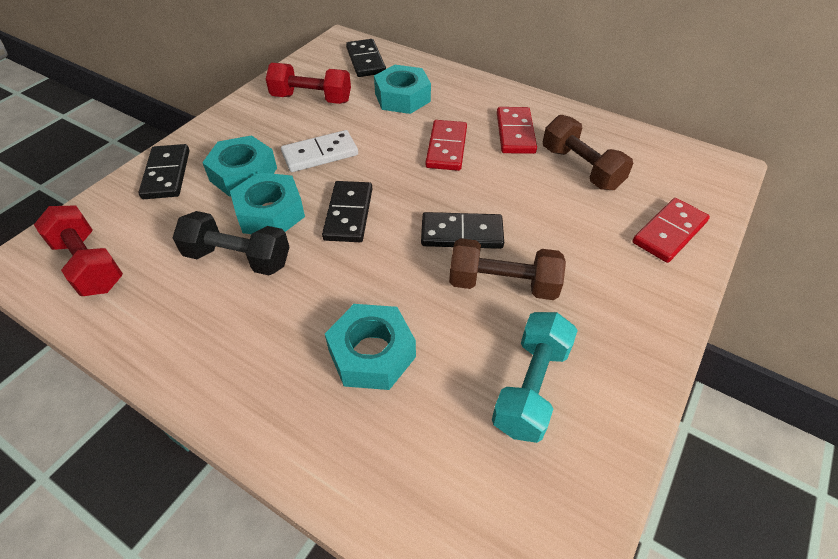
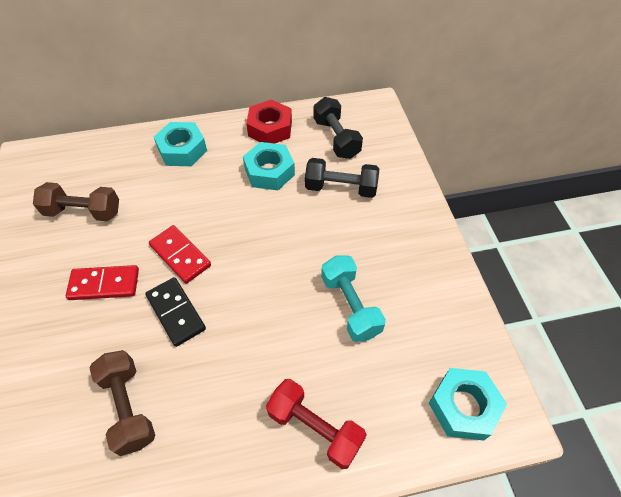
black domino: 4 -> 1
black dumbbell: 1 -> 2
red domino: 3 -> 2
red dumbbell: 2 -> 1
red nut: 0 -> 1
turquoise nut: 4 -> 3
white domino: 1 -> 0

